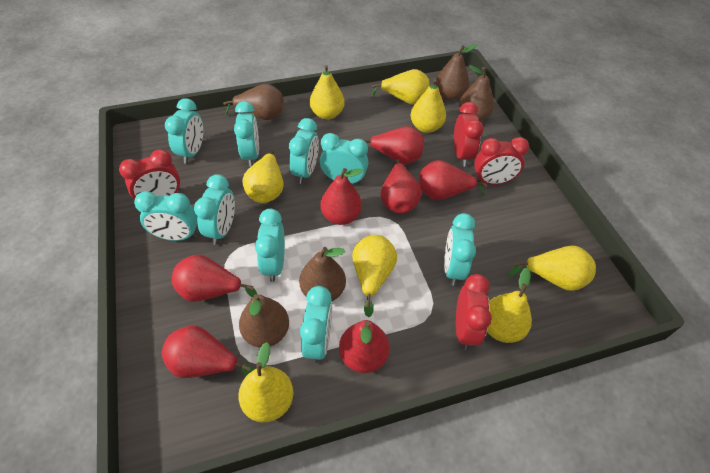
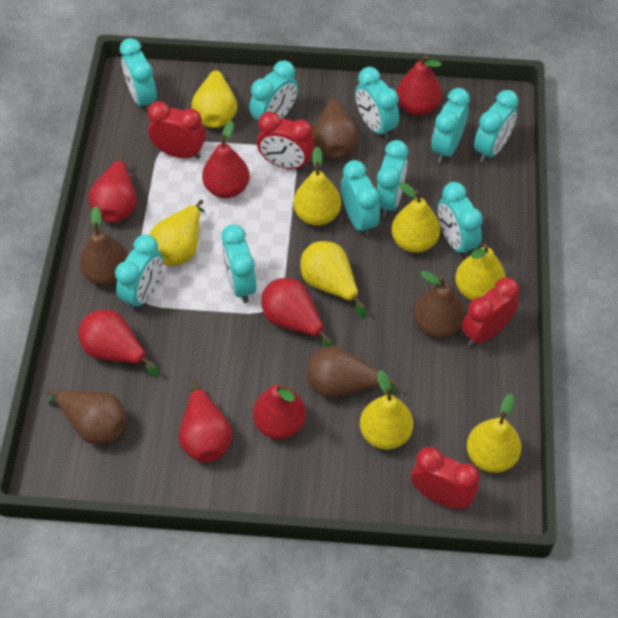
turquoise clock: 9 -> 10

